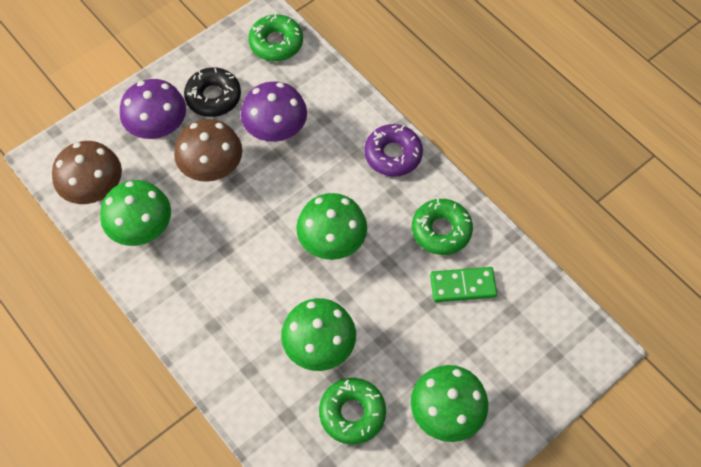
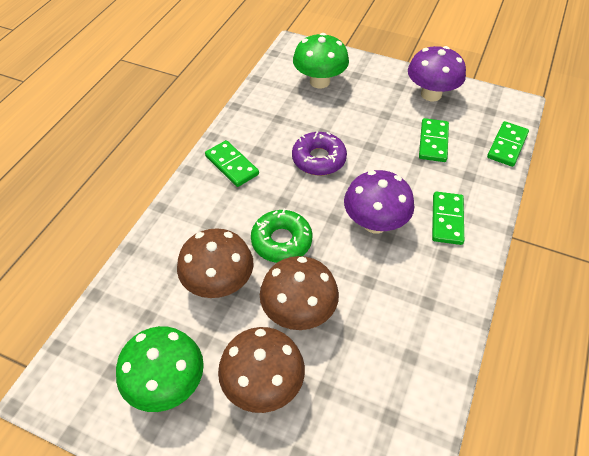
black donut: 1 -> 0
brown mushroom: 2 -> 3
green domino: 1 -> 4
green donut: 3 -> 1
green mushroom: 4 -> 2

